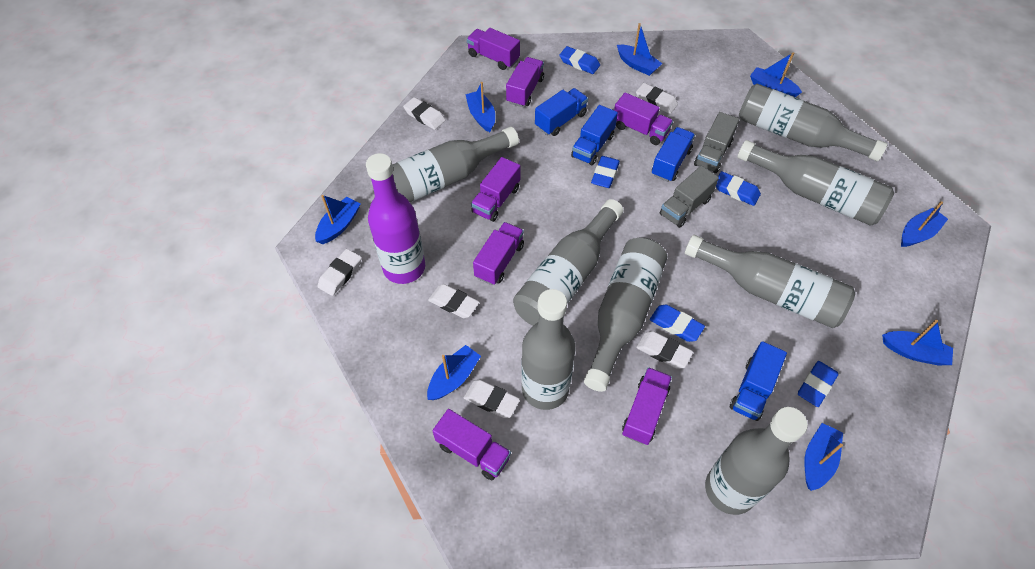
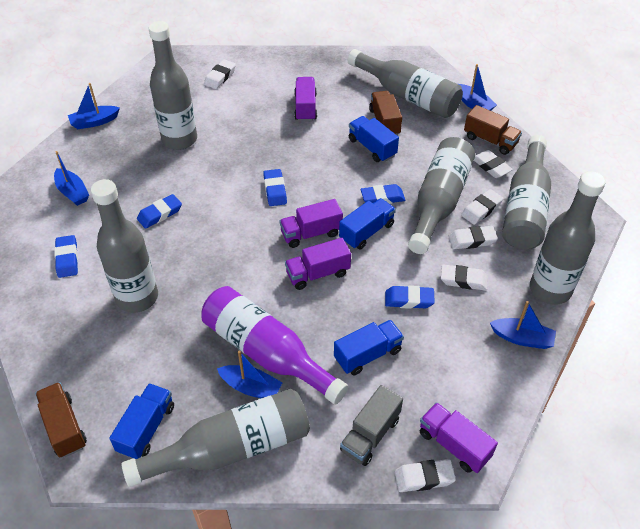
blue boat: 8 -> 5
brown truck: 0 -> 3
grey bottle: 8 -> 7
grey truck: 2 -> 1
purple truck: 7 -> 4

